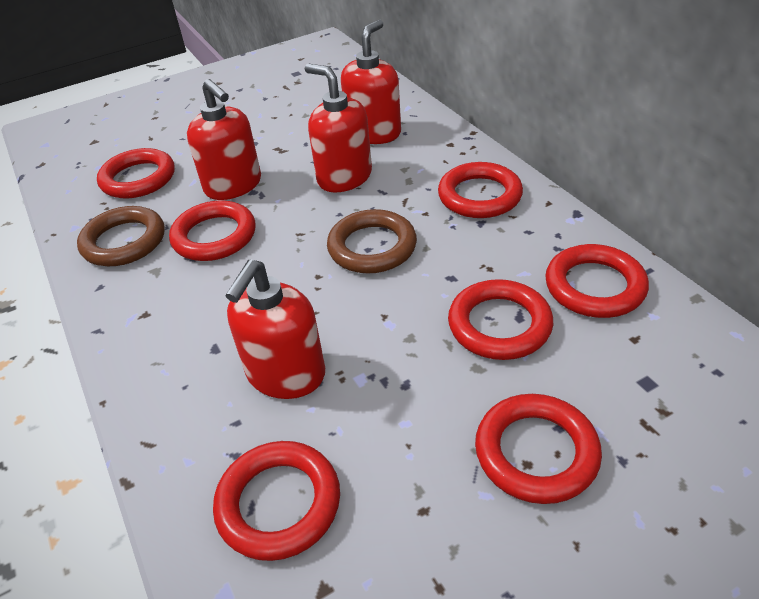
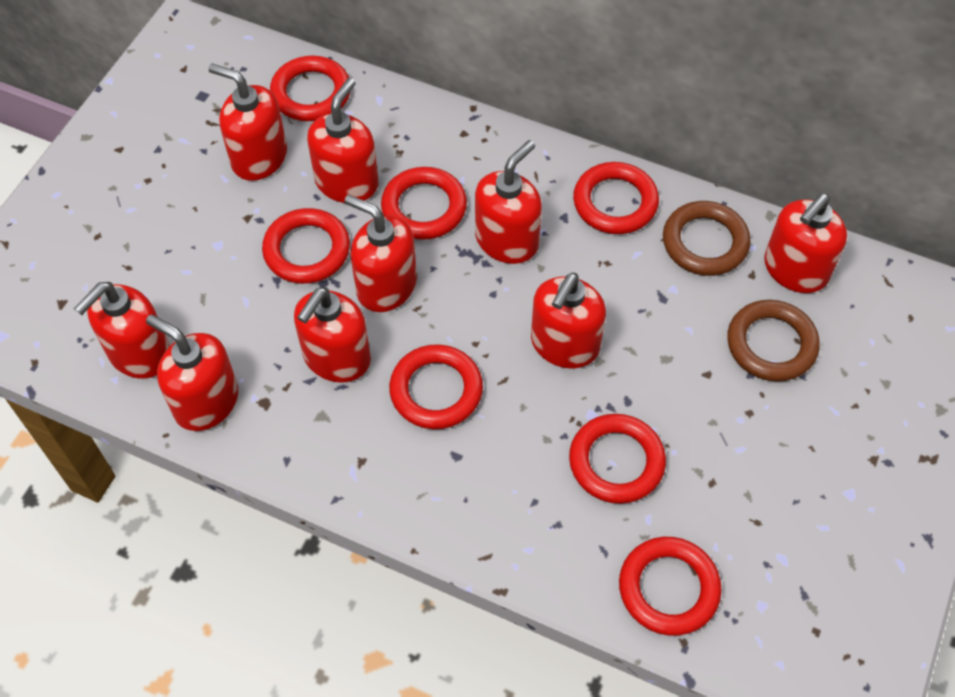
red soap dispenser: 4 -> 9

